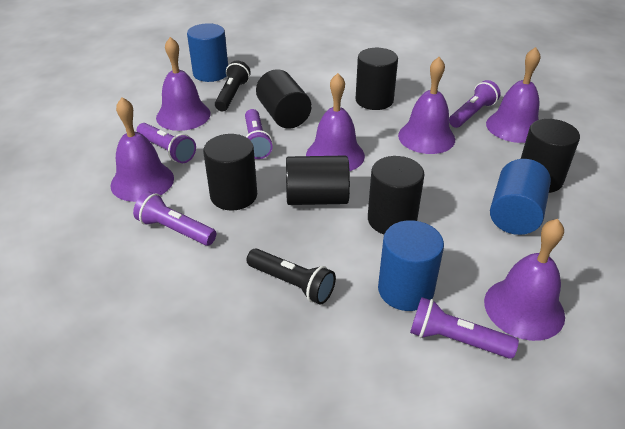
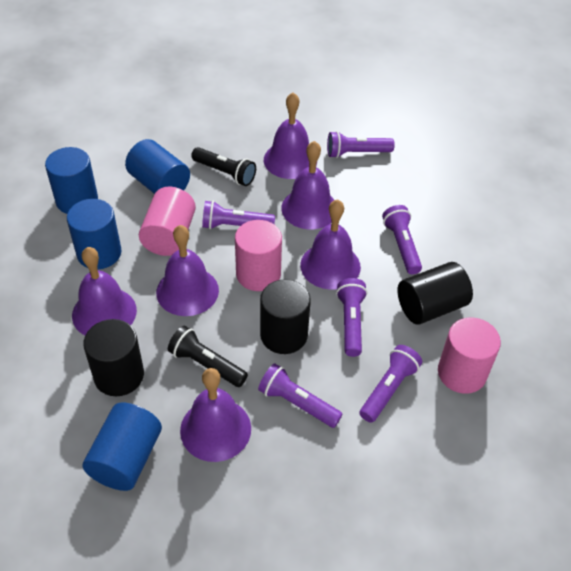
black cylinder: 6 -> 3
blue cylinder: 3 -> 4
pink cylinder: 0 -> 3
purple flashlight: 5 -> 6

